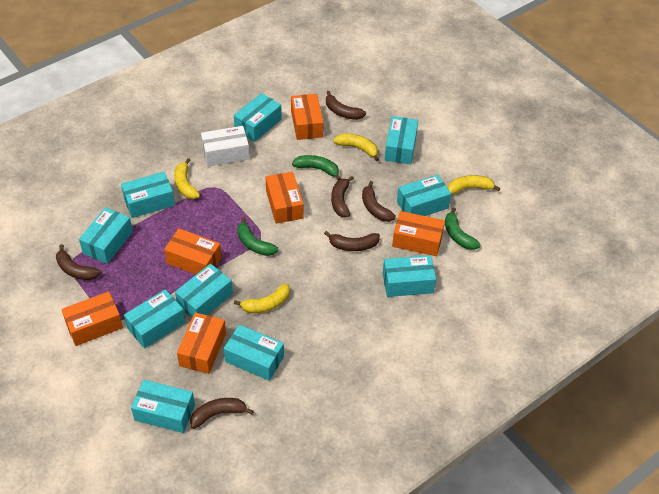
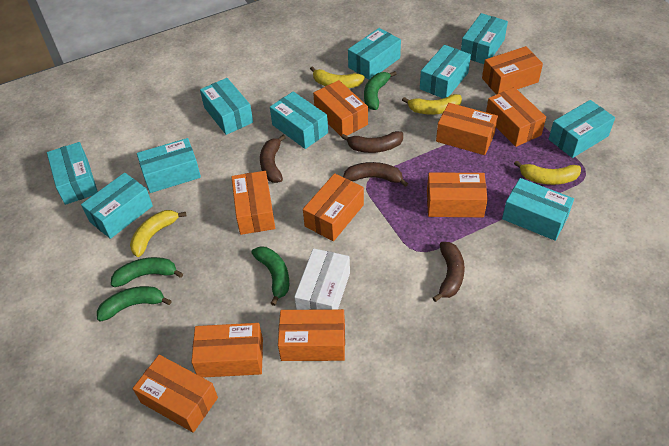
brown banana: 6 -> 4
green banana: 3 -> 4
orange box: 6 -> 10

